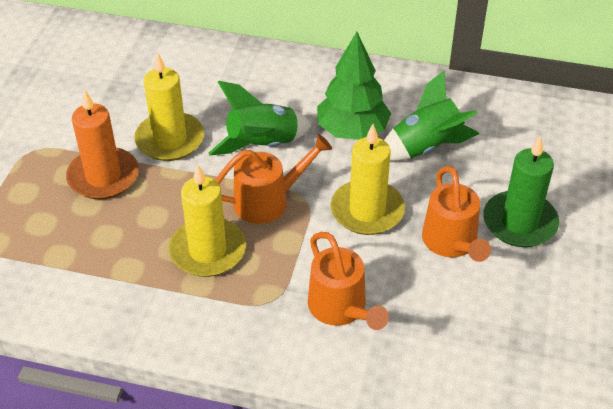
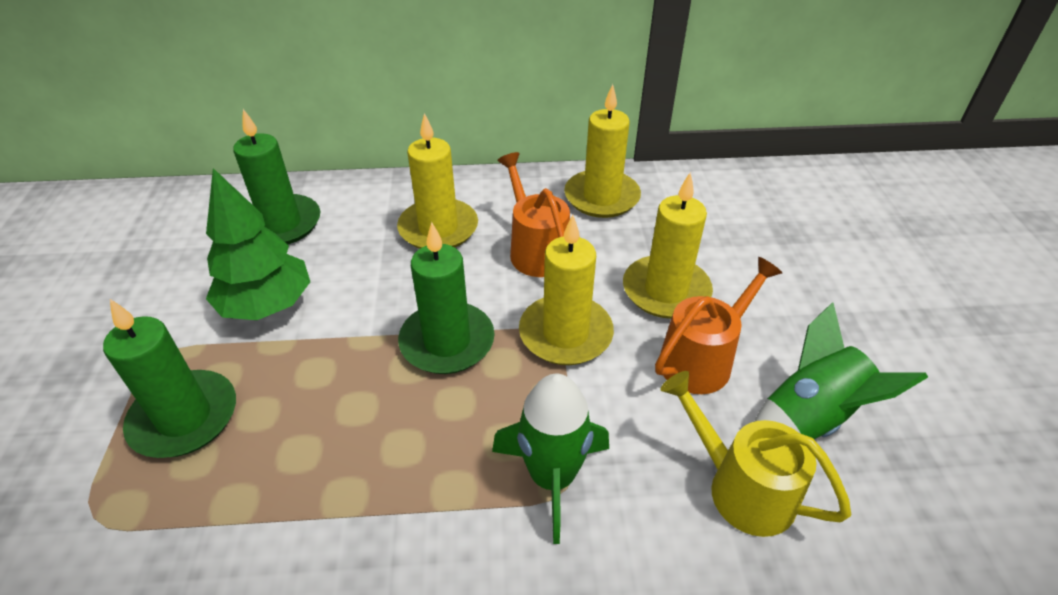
green candle: 1 -> 3
orange candle: 1 -> 0
orange watering can: 3 -> 2
yellow candle: 3 -> 4
yellow watering can: 0 -> 1

